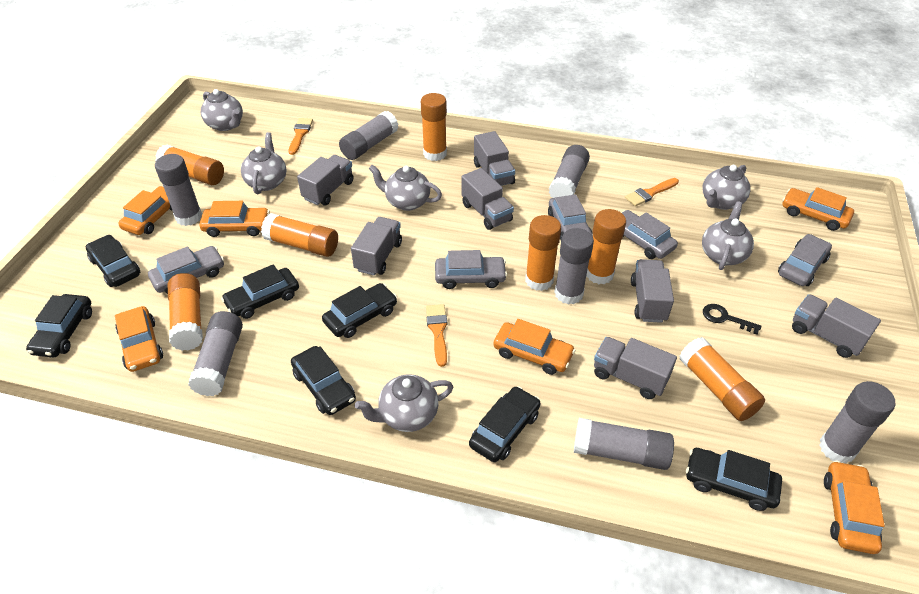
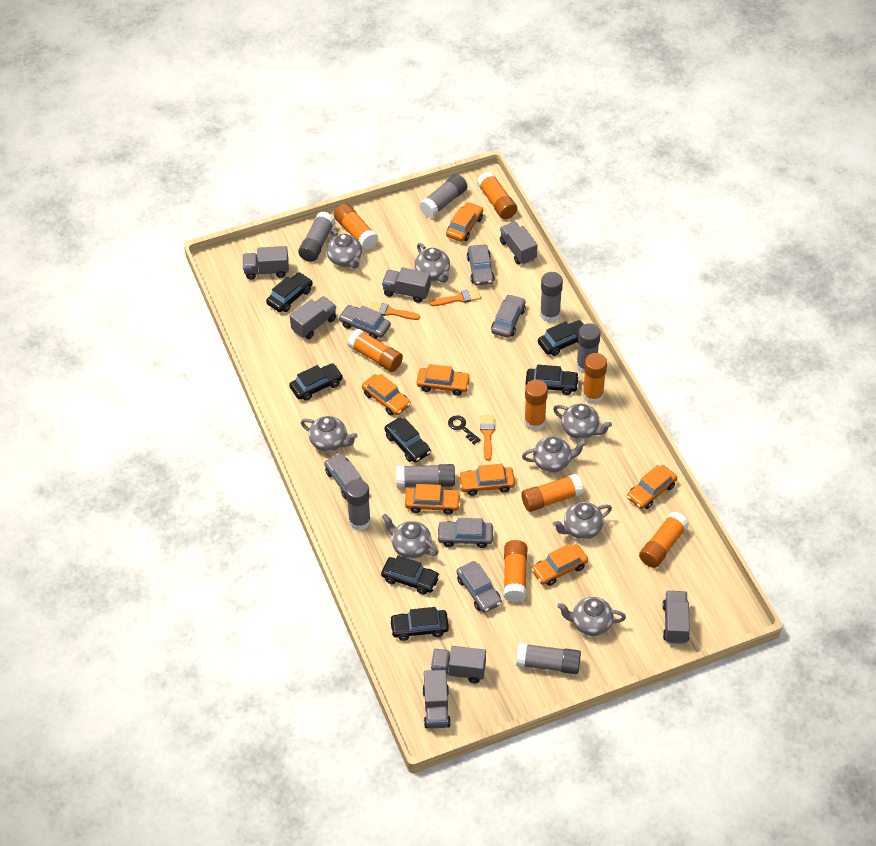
grey car: 5 -> 6
grey teapot: 6 -> 8
orange car: 6 -> 7
orange glue stick: 7 -> 8

